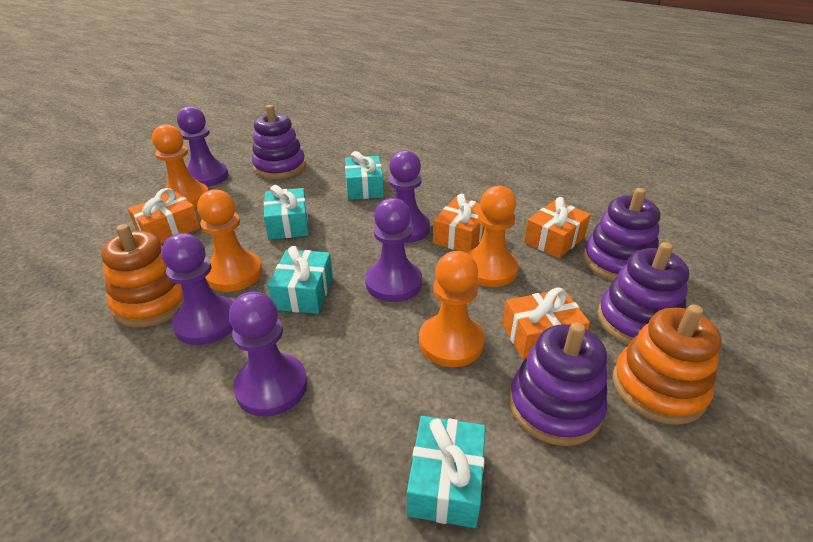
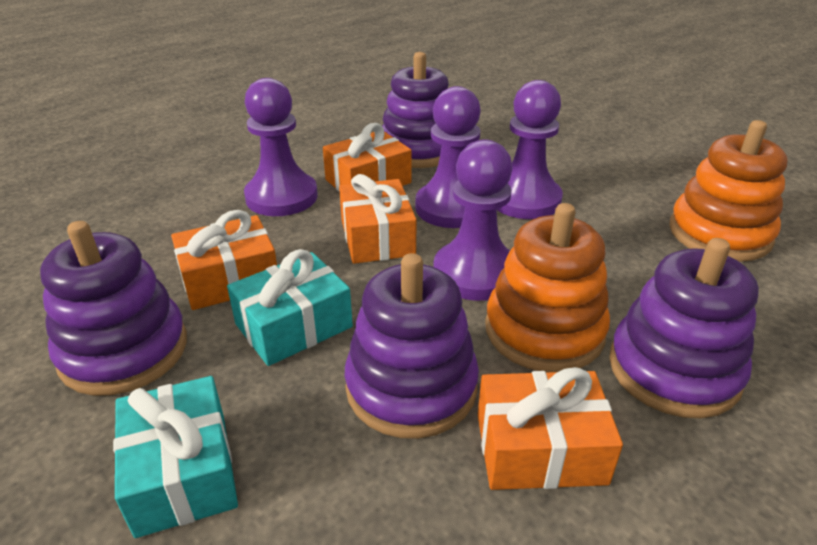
orange pawn: 4 -> 0
purple pawn: 5 -> 4
turquoise gift: 4 -> 2

